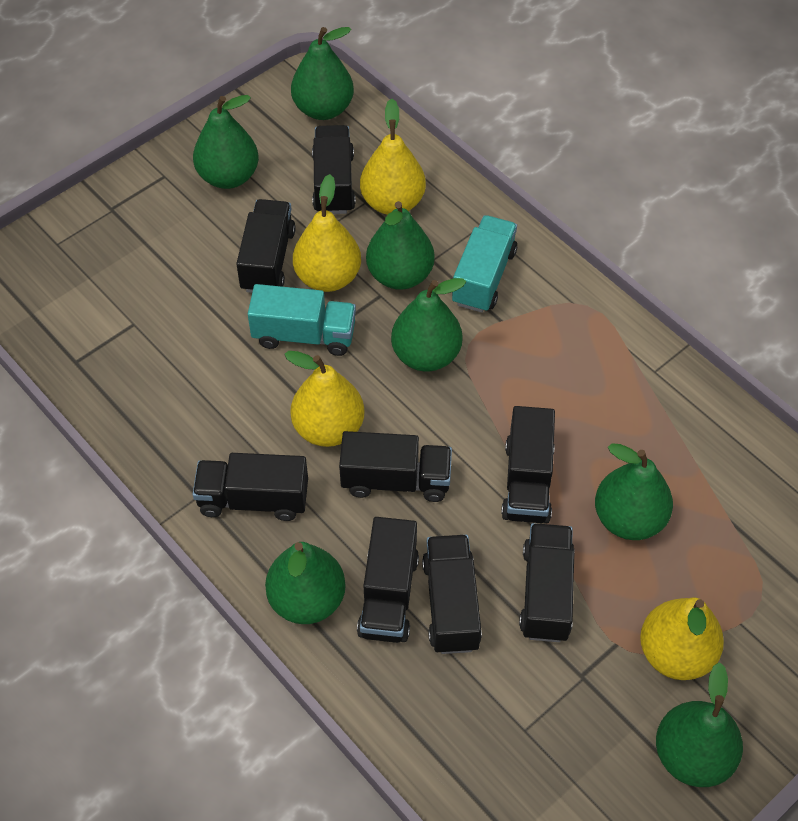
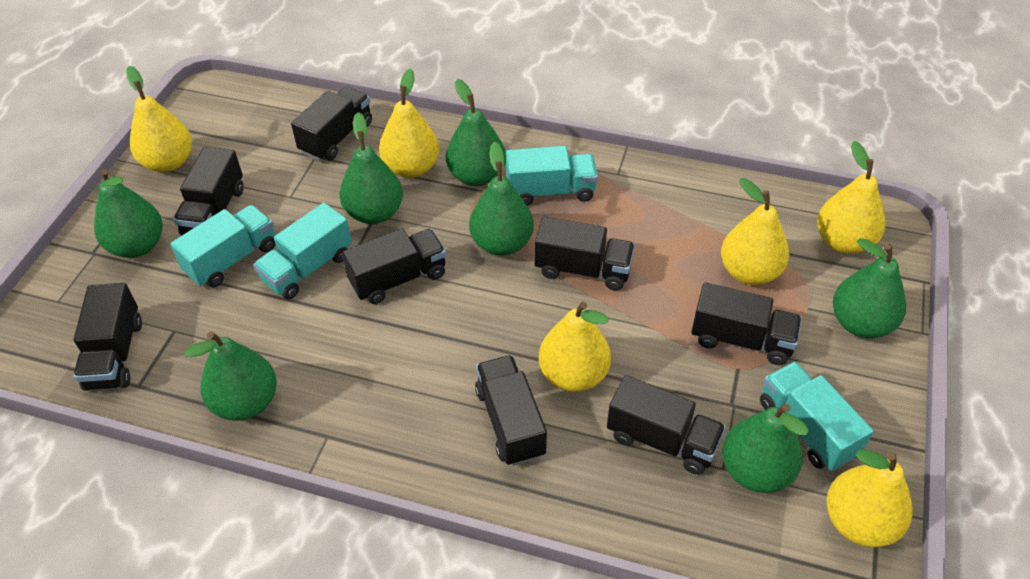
turquoise truck: 2 -> 4
yellow pear: 4 -> 6

